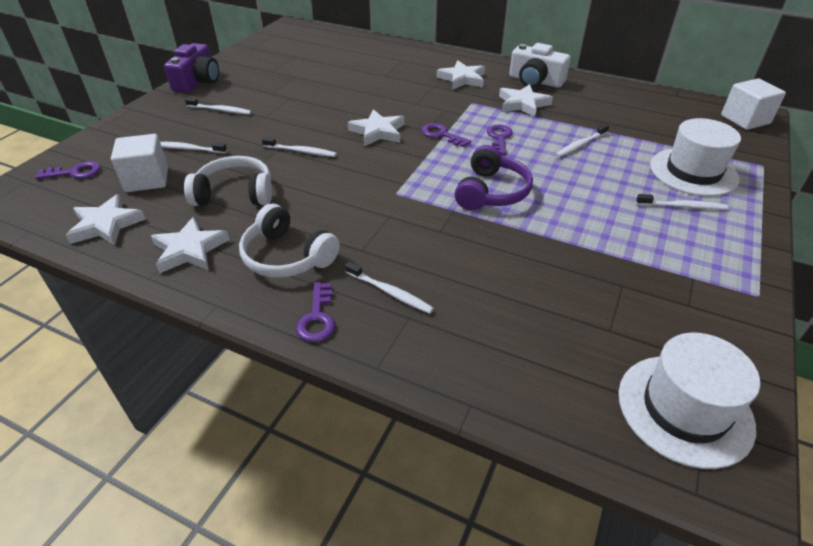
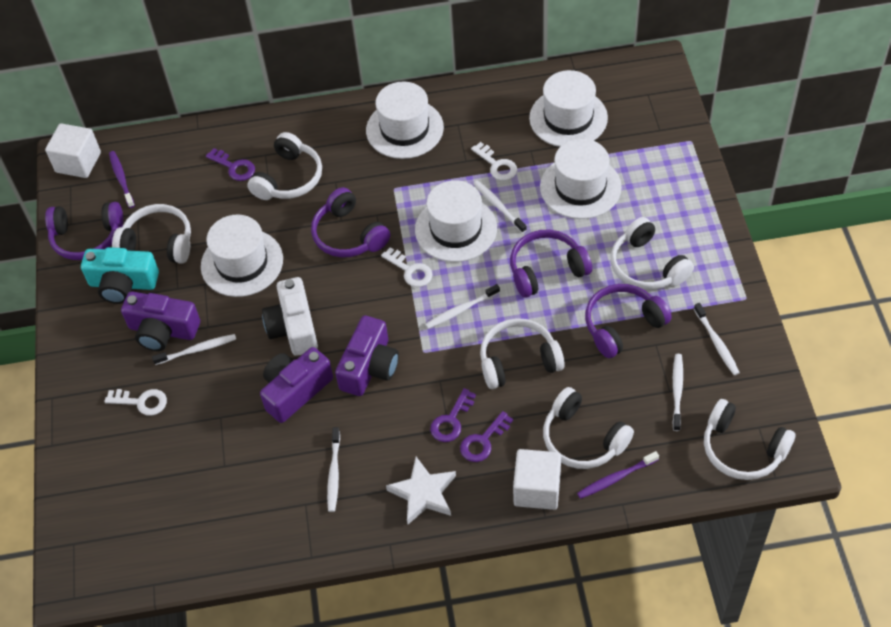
purple camera: 1 -> 3
purple headphones: 1 -> 4
purple key: 4 -> 3
purple toothbrush: 0 -> 2
turquoise camera: 0 -> 1
white hat: 2 -> 5
white headphones: 2 -> 6
white key: 0 -> 3
white star: 5 -> 1

